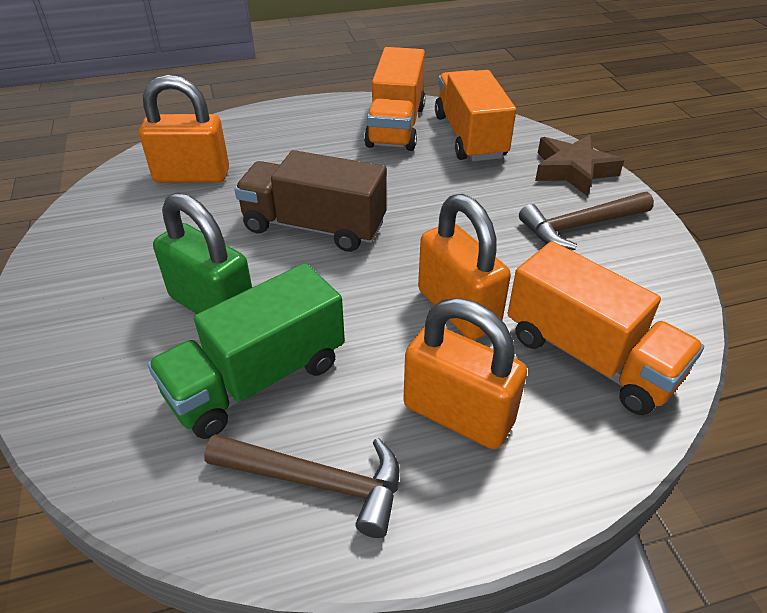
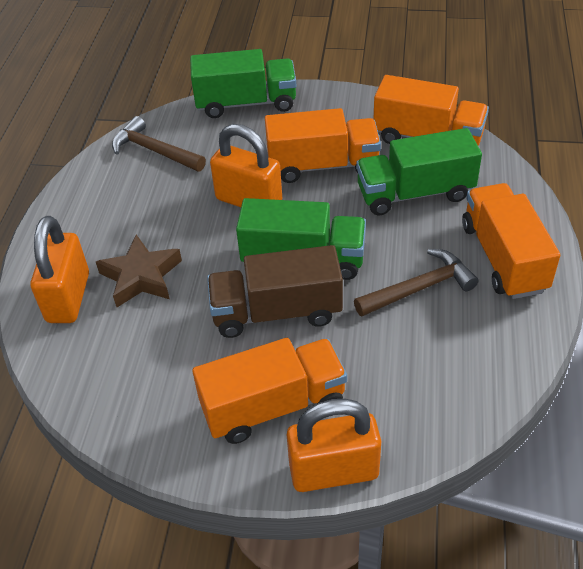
green padlock: 1 -> 0
green truck: 1 -> 3
orange truck: 3 -> 4

